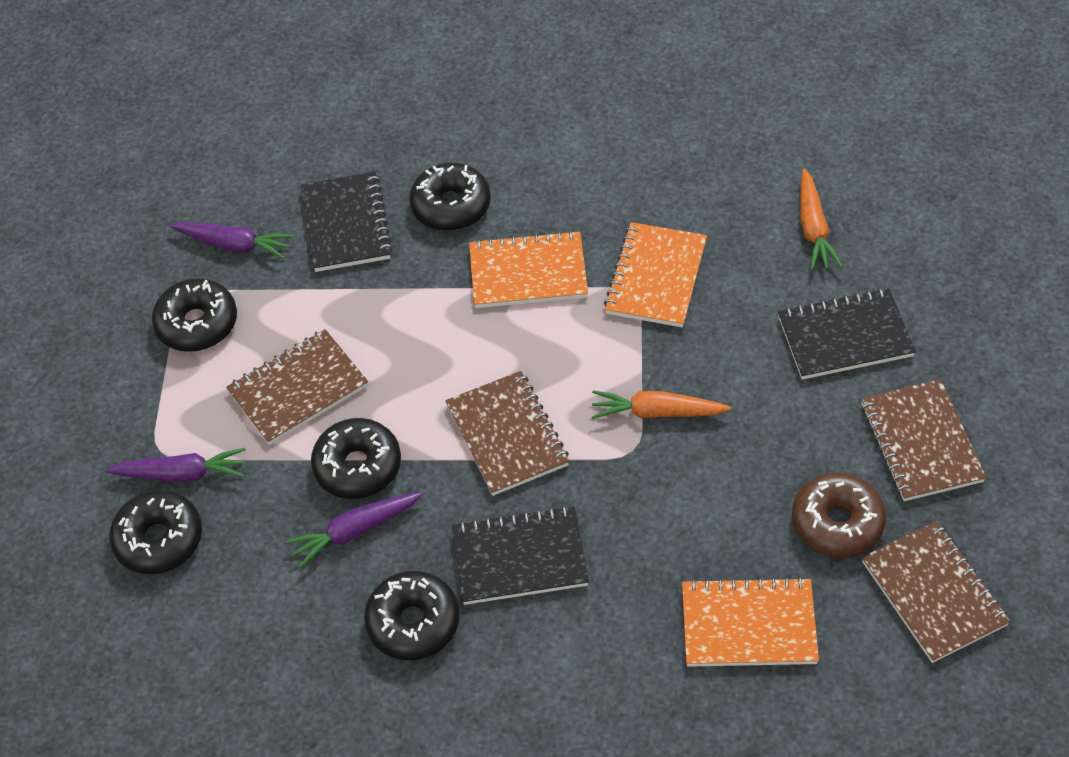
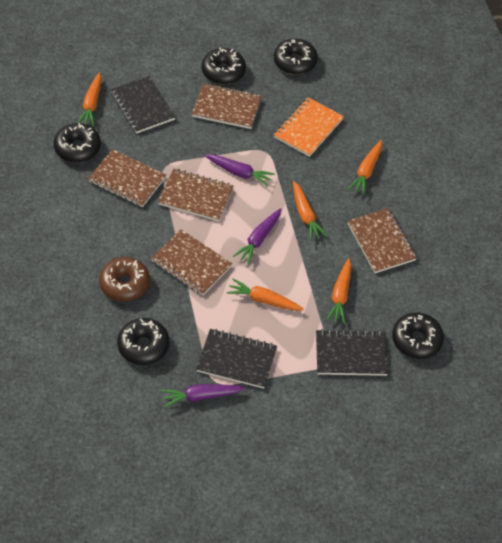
brown notebook: 4 -> 5
orange carrot: 2 -> 5
orange notebook: 3 -> 1

